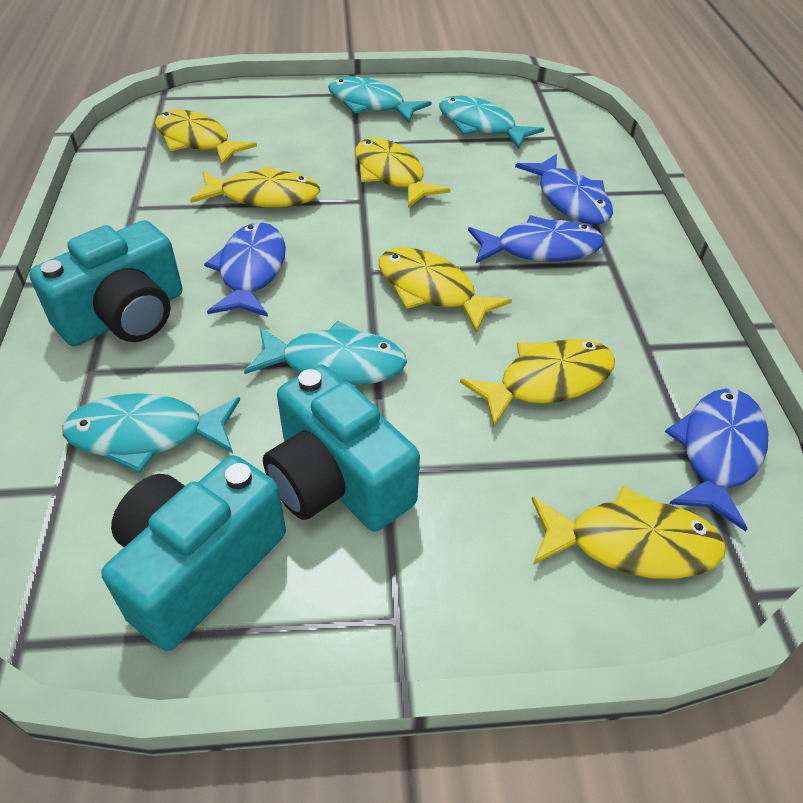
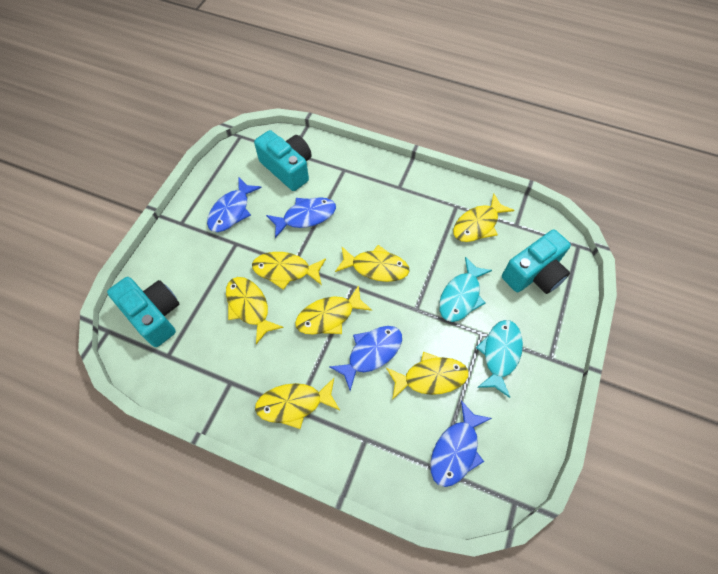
turquoise fish: 4 -> 2
yellow fish: 6 -> 7

